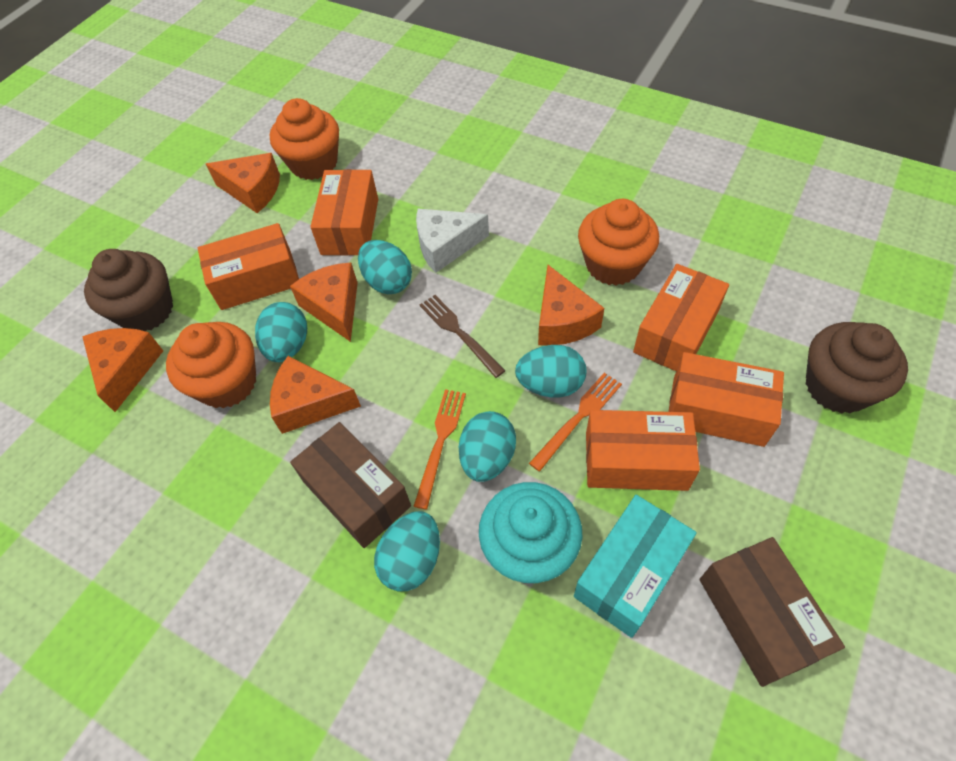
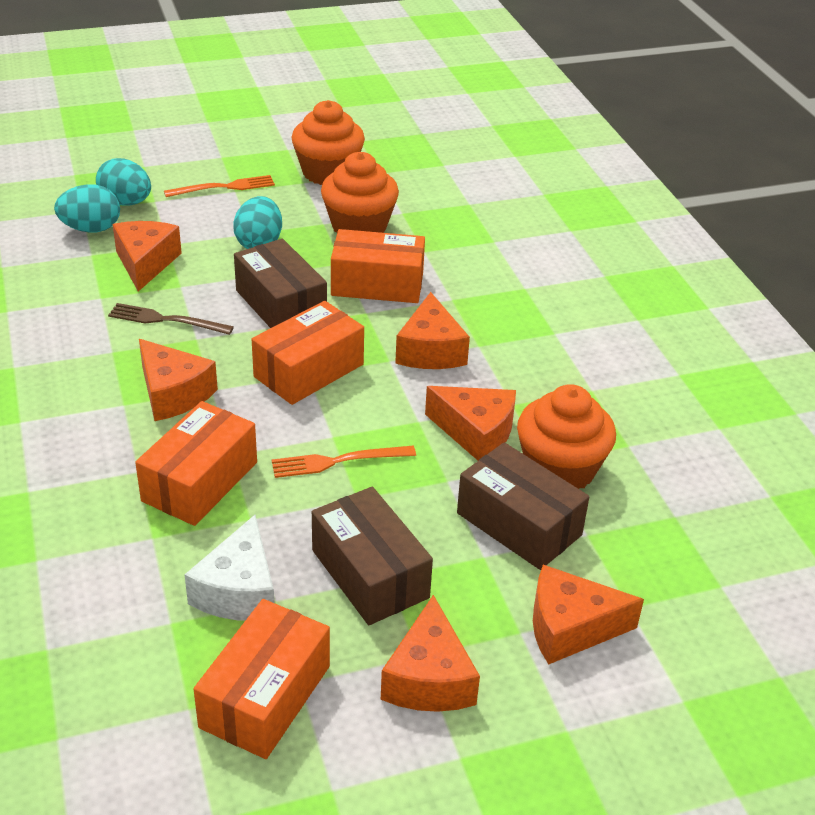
brown box: 2 -> 3
brown cupcake: 2 -> 0
orange box: 5 -> 4
orange cheese: 5 -> 6
turquoise box: 1 -> 0
turquoise cupcake: 1 -> 0
turquoise egg: 5 -> 3

